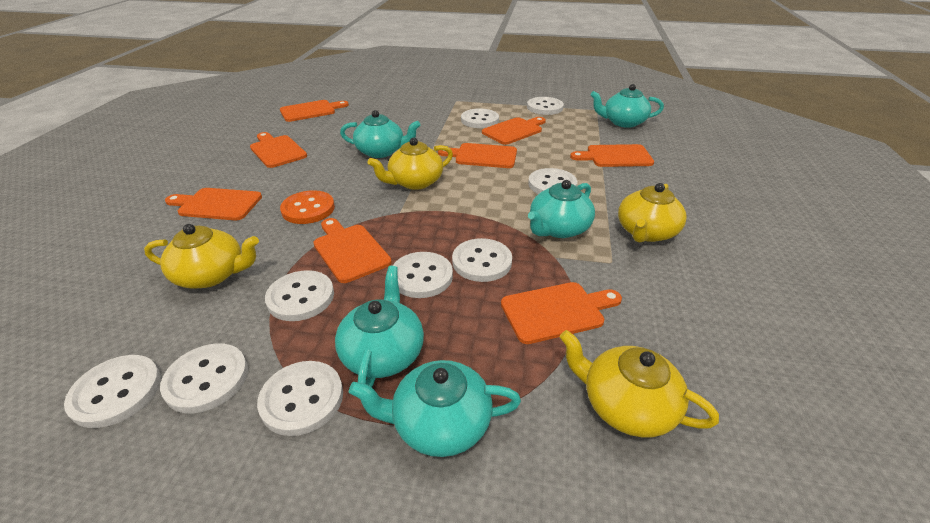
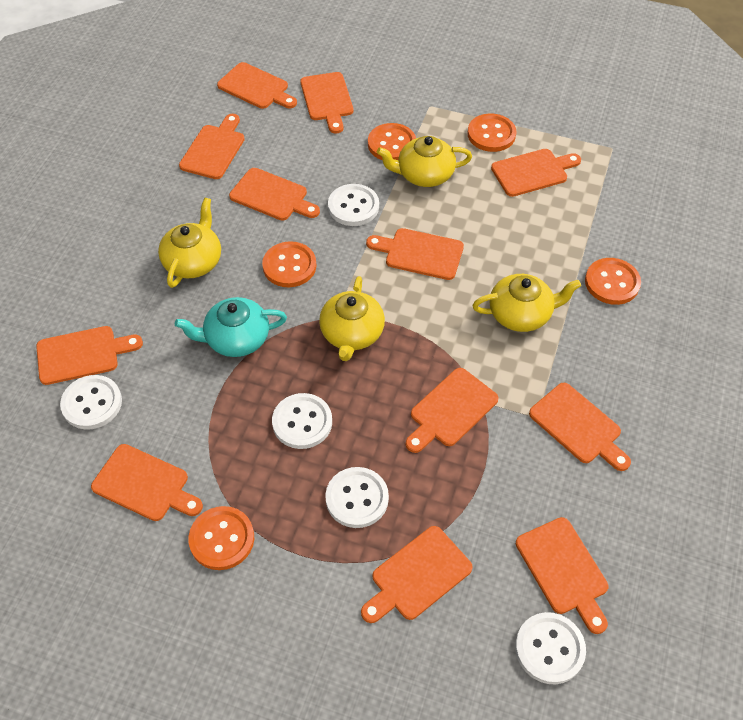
orange button: 1 -> 5
orange cutting board: 8 -> 12
turquoise teapot: 5 -> 1
white button: 9 -> 5

